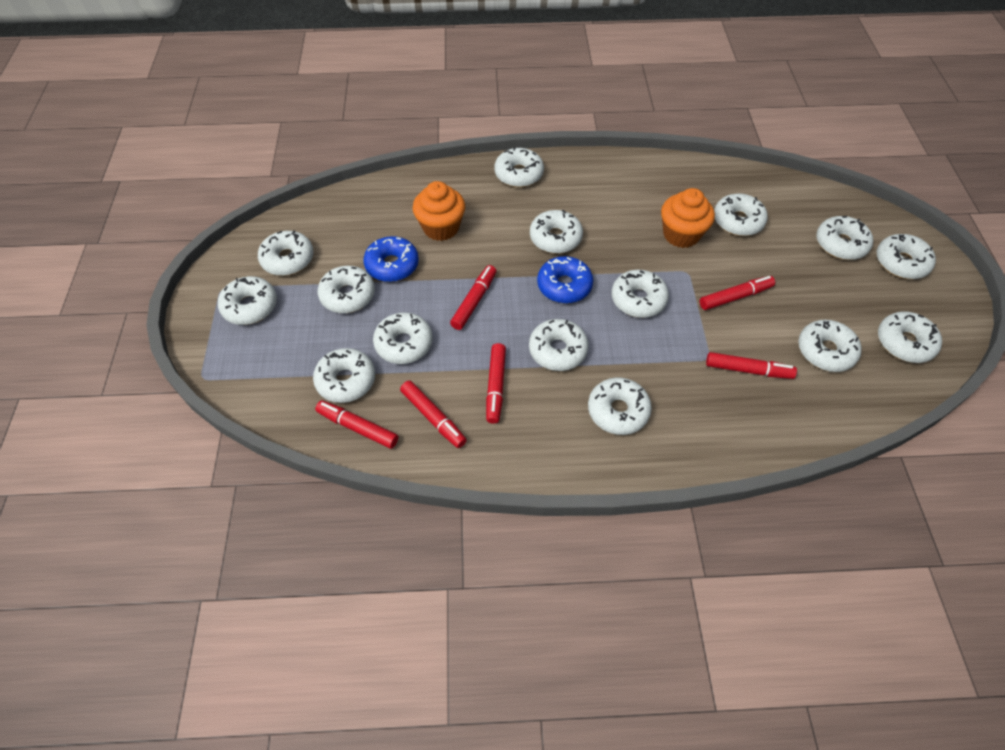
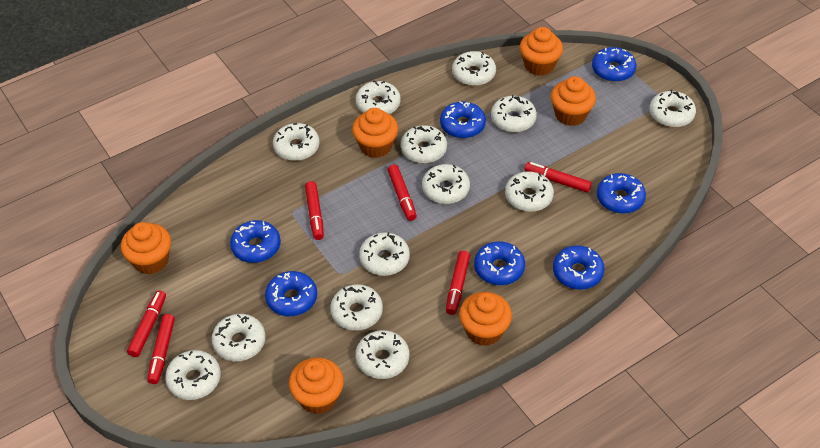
blue donut: 2 -> 7
orange cupcake: 2 -> 6
white donut: 15 -> 13

